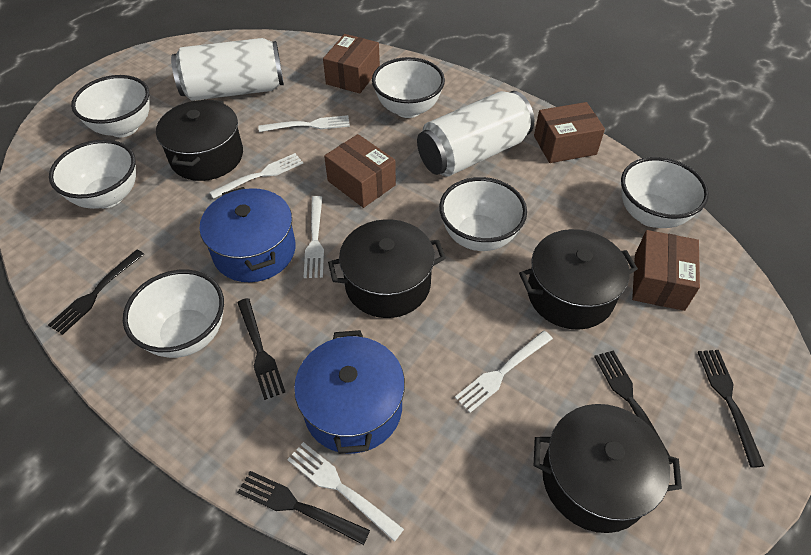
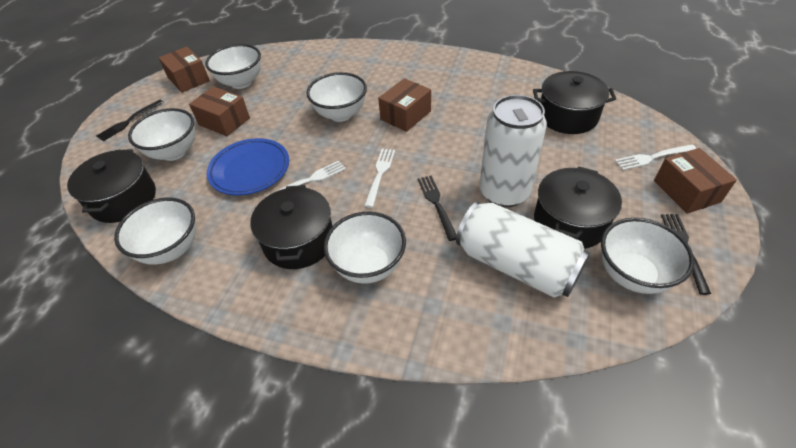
black fork: 5 -> 3
blue plate: 0 -> 1
blue pot: 2 -> 0
white fork: 5 -> 3

